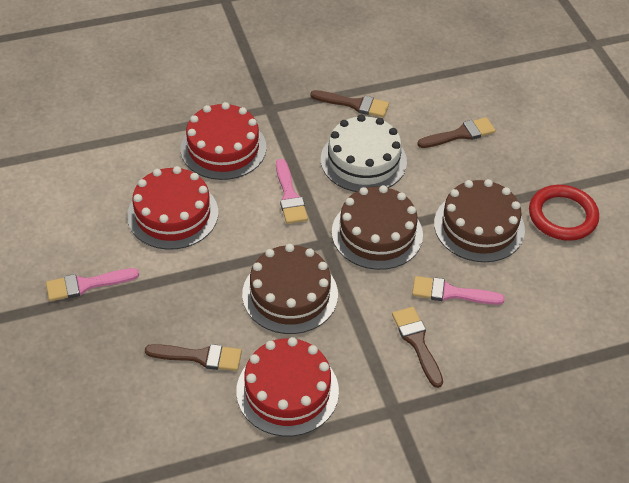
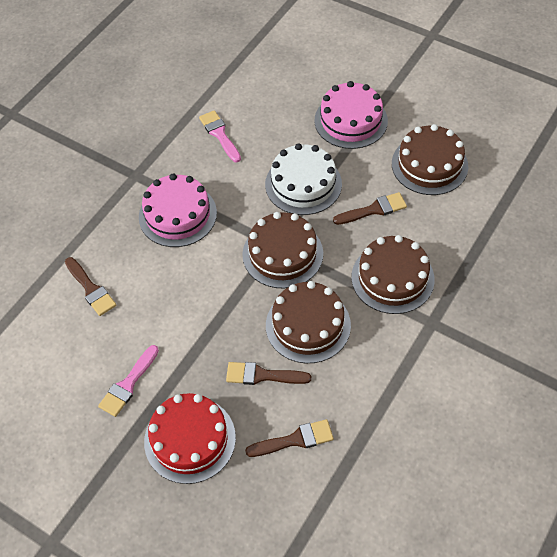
brown cake: 3 -> 4
pink brush: 3 -> 2
pink cake: 0 -> 2
red cake: 3 -> 1
red ring: 1 -> 0

